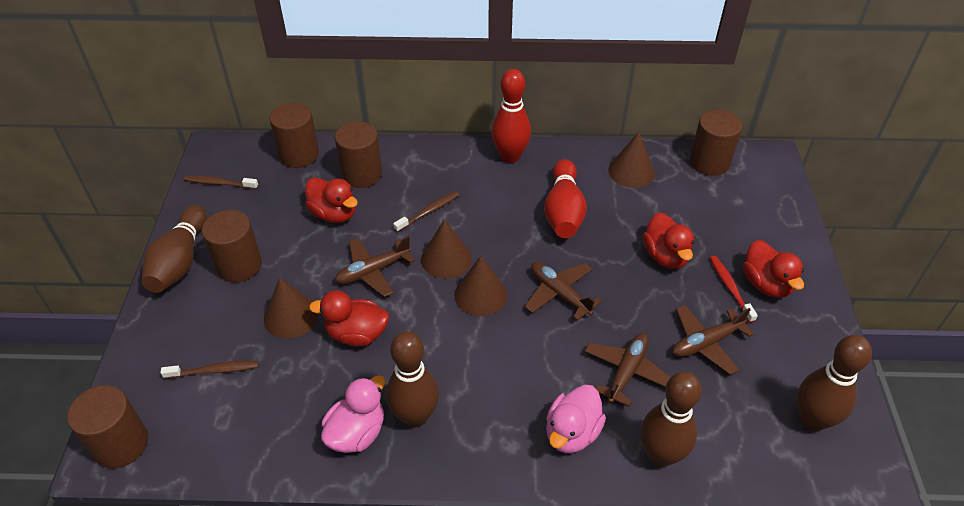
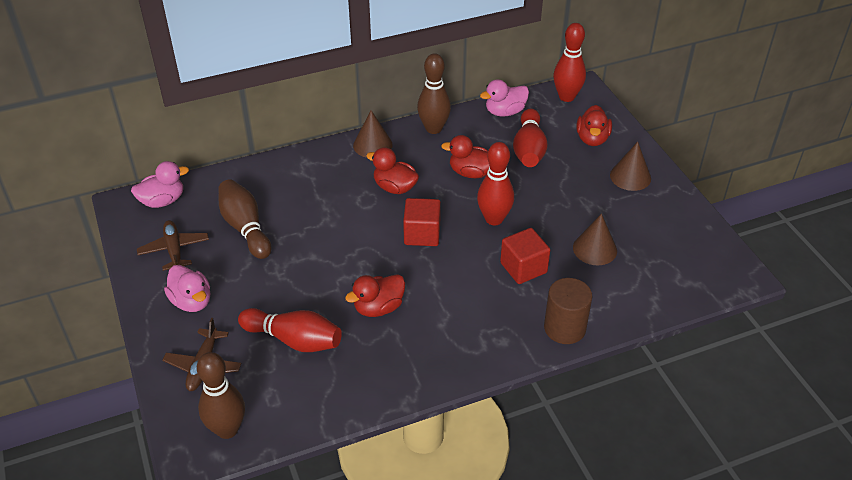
brown bowling pin: 4 -> 3
brown cone: 4 -> 3
brown cylinder: 5 -> 1
brown plane: 4 -> 2
brown toothbrush: 3 -> 0
pink duck: 2 -> 3
red bowling pin: 2 -> 4
red cube: 0 -> 2
red toothbrush: 1 -> 0

